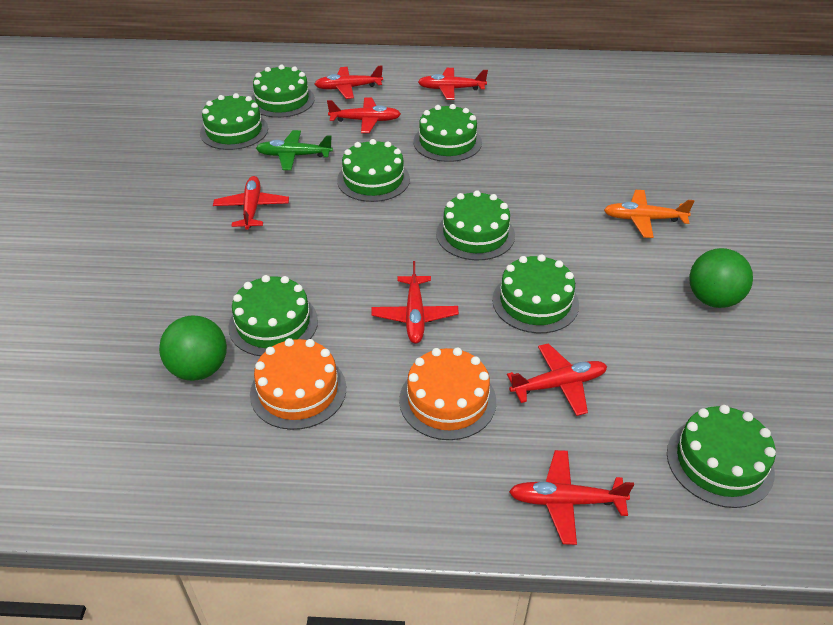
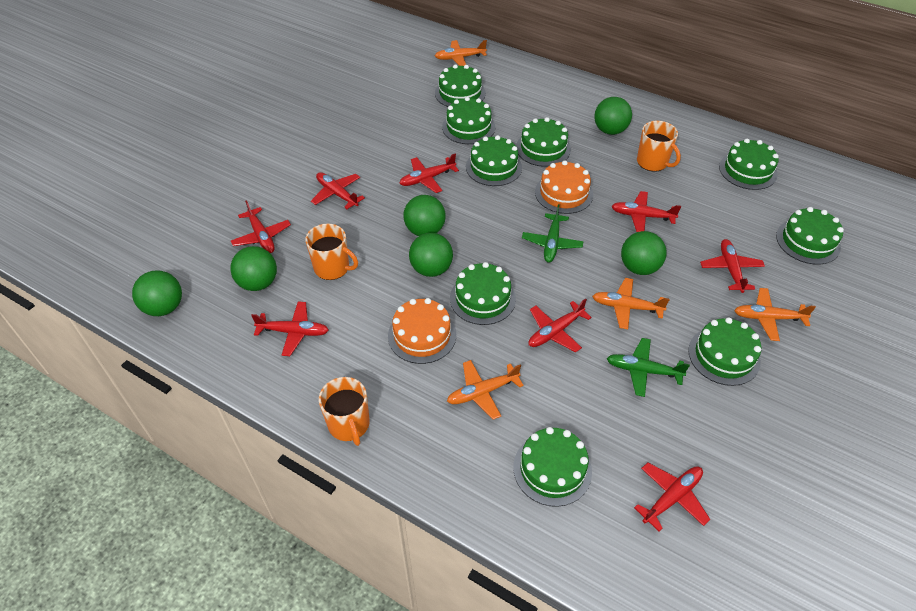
green ball: 2 -> 6
green cake: 8 -> 9
green plane: 1 -> 2
orange mug: 0 -> 3
orange plane: 1 -> 4
red plane: 7 -> 8

